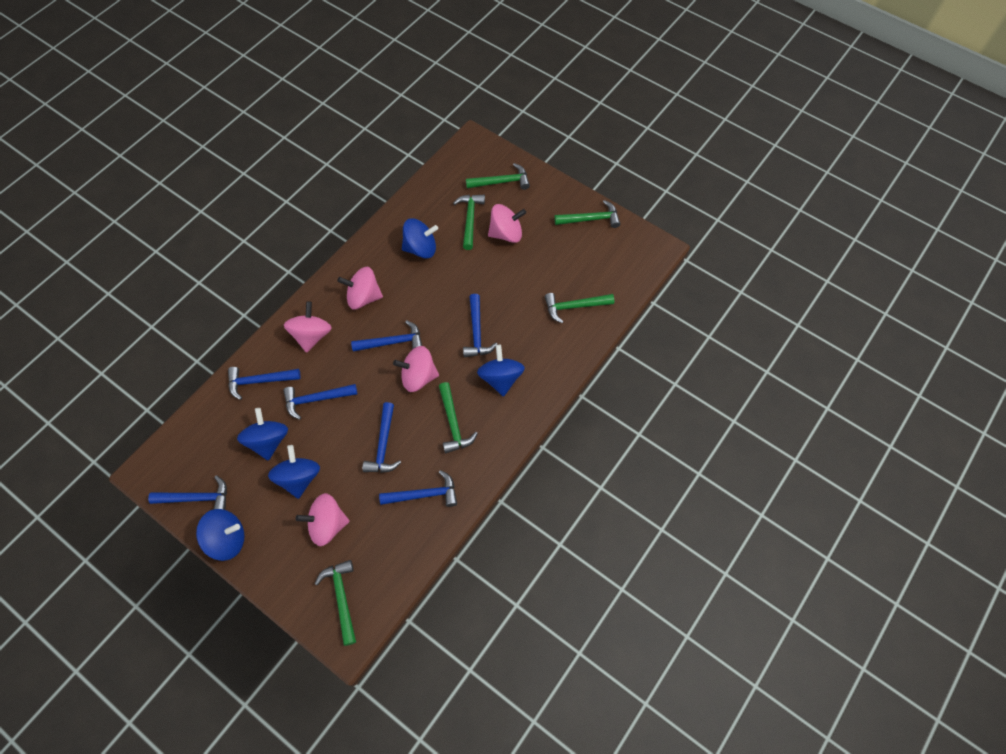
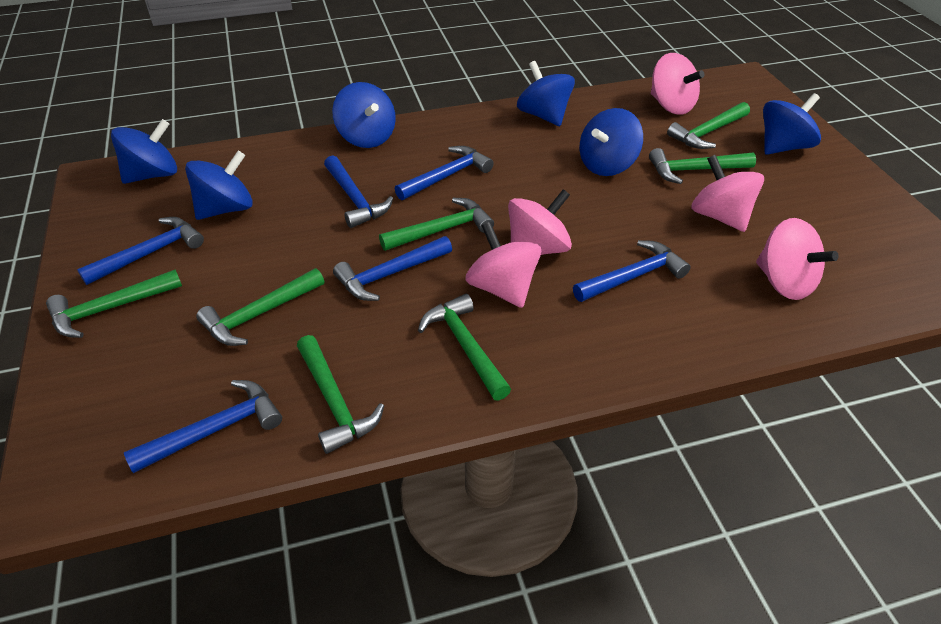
blue hammer: 7 -> 6
blue spinning top: 5 -> 6
green hammer: 6 -> 7

